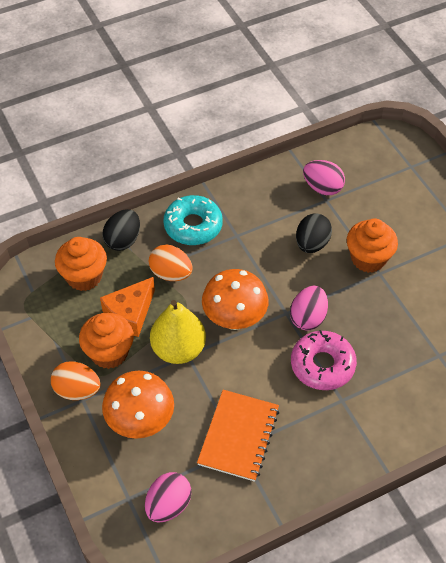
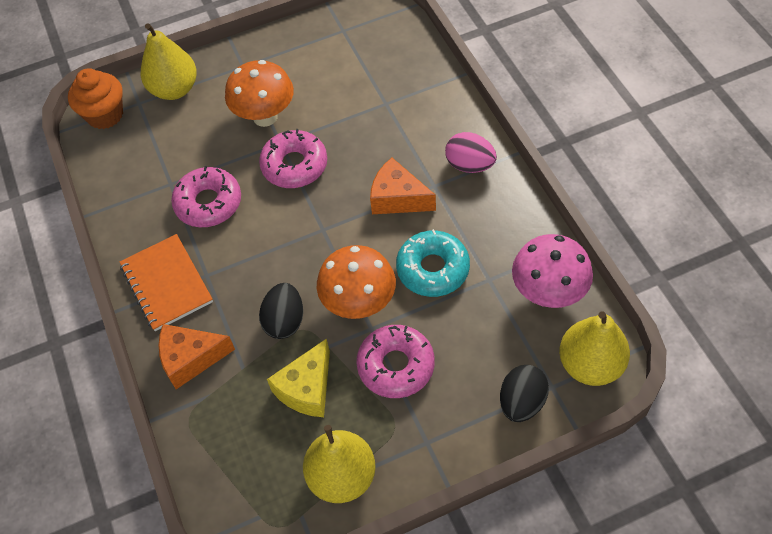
orange cheese: 1 -> 2
orange cupcake: 3 -> 1
orange egg: 2 -> 0
pink donut: 1 -> 3
pink egg: 3 -> 1
pink mushroom: 0 -> 1
yellow cheese: 0 -> 1
yellow pear: 1 -> 3

